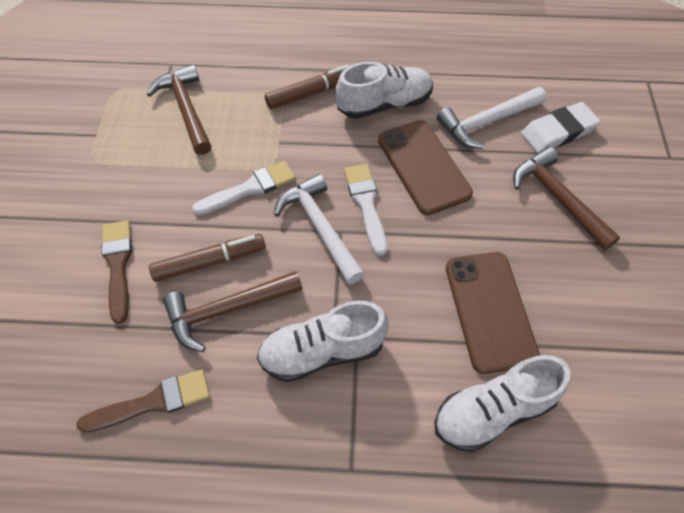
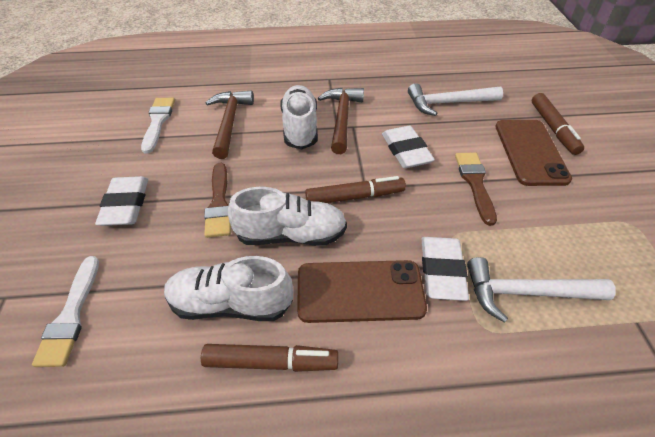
brown hammer: 3 -> 2
brown marker: 2 -> 3
white eraser: 1 -> 3

